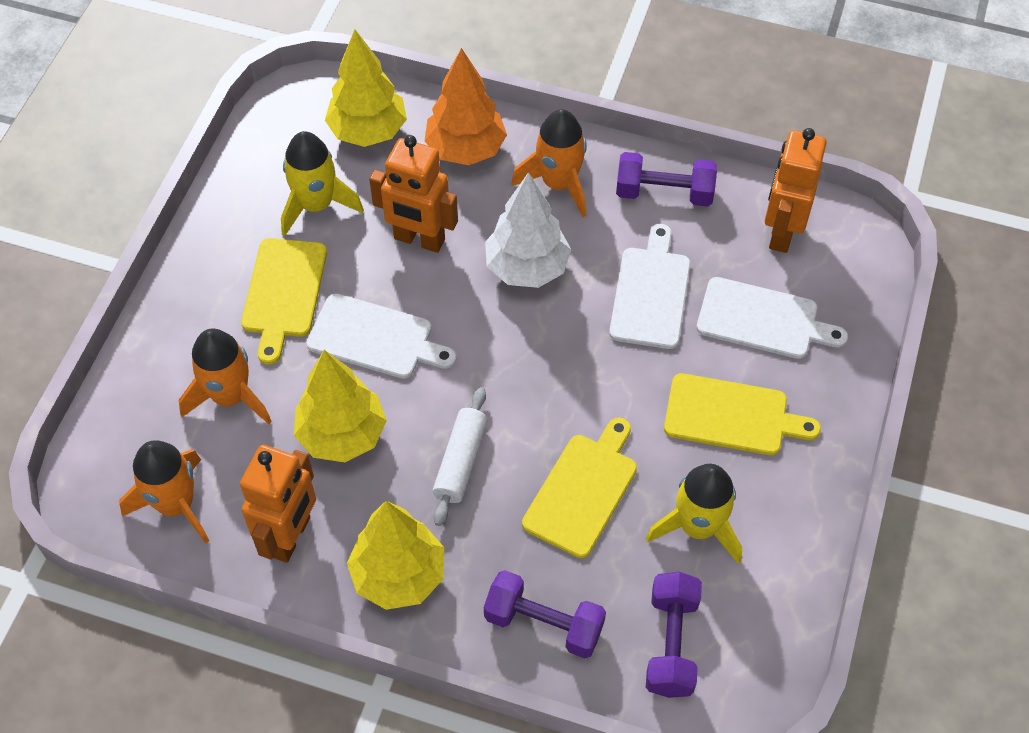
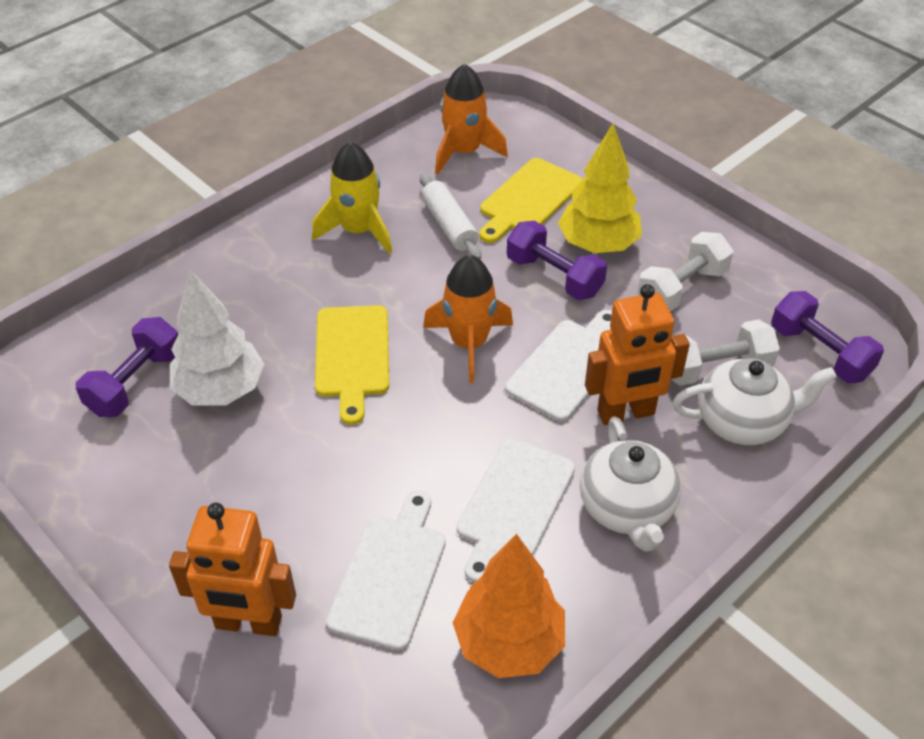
orange robot: 3 -> 2
orange rocket: 3 -> 2
white dumbbell: 0 -> 2
white teapot: 0 -> 2
yellow cutting board: 3 -> 2
yellow rocket: 2 -> 1
yellow tree: 3 -> 1

